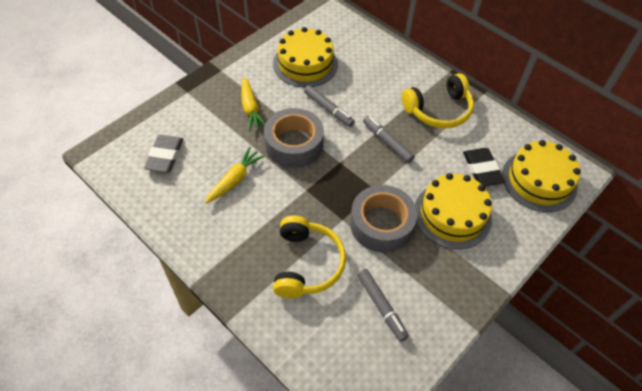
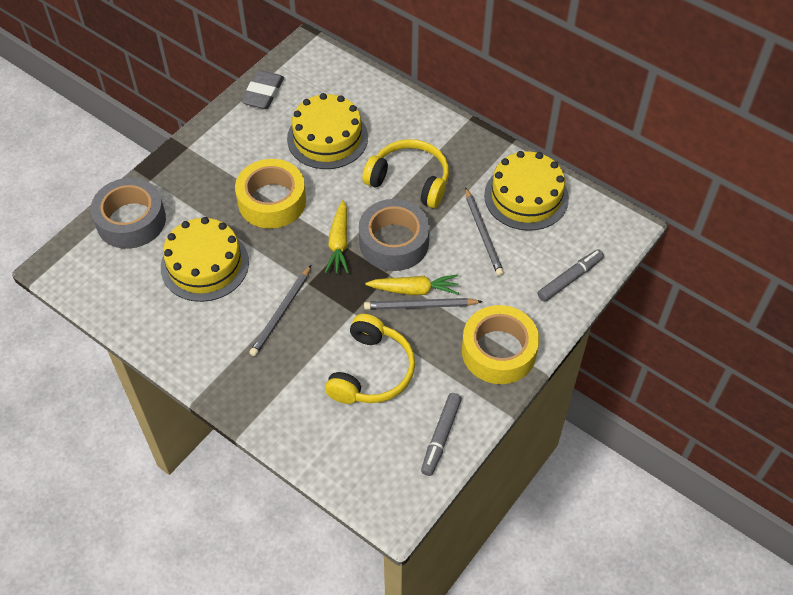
black eraser: 1 -> 0
grey marker: 3 -> 2
grey pencil: 0 -> 3
yellow tape: 0 -> 2

